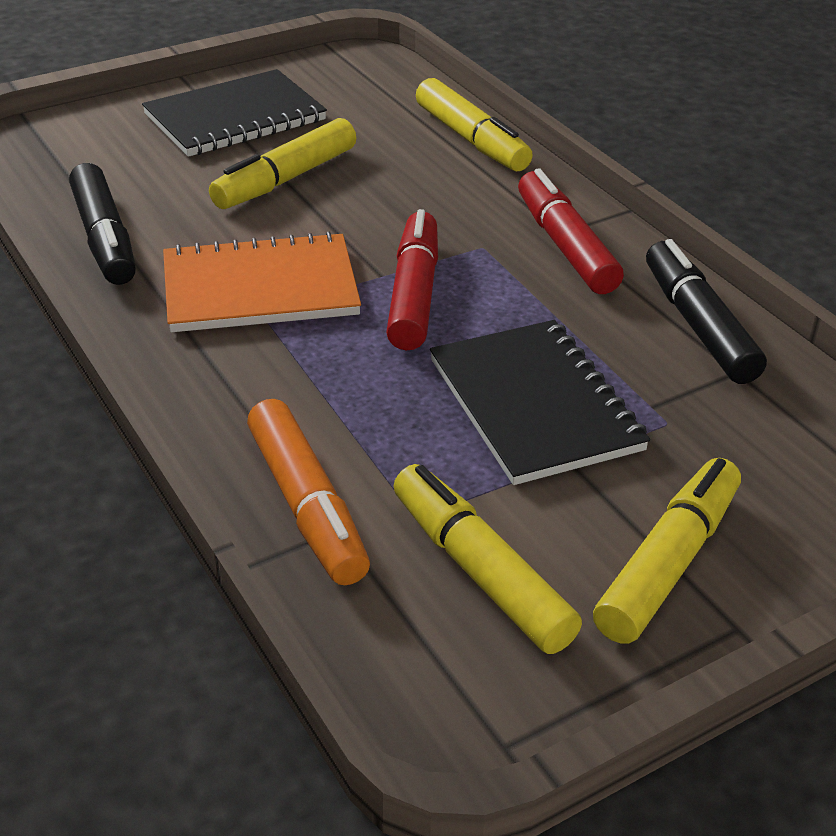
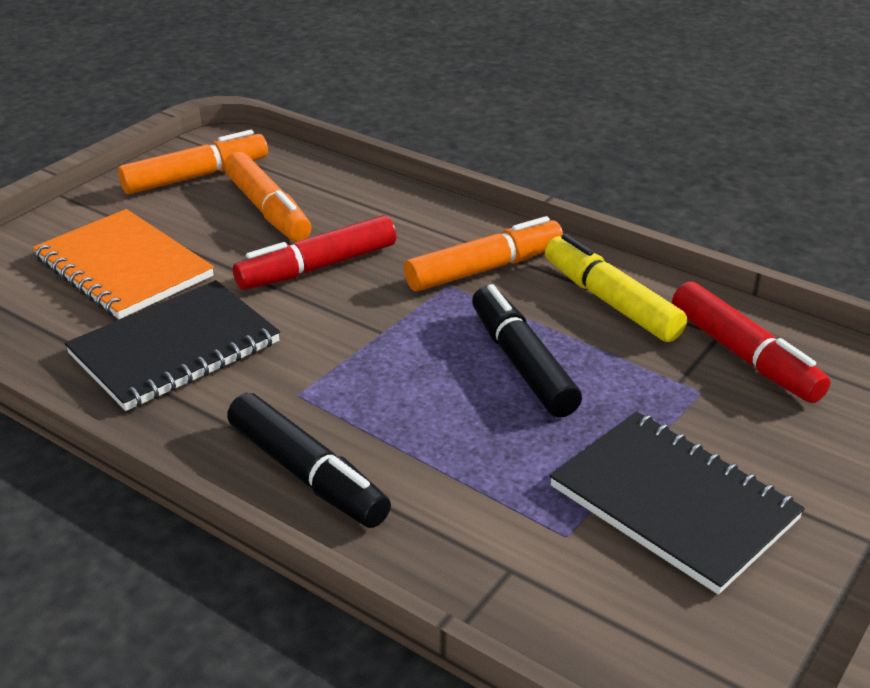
orange marker: 1 -> 3
yellow marker: 4 -> 1

